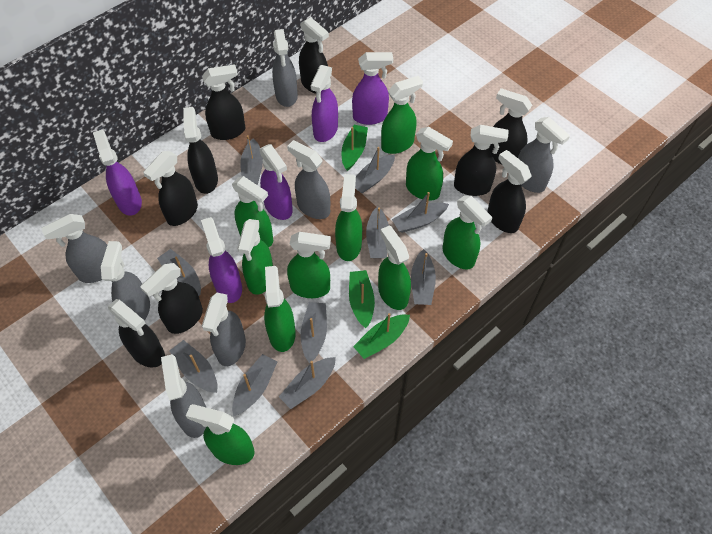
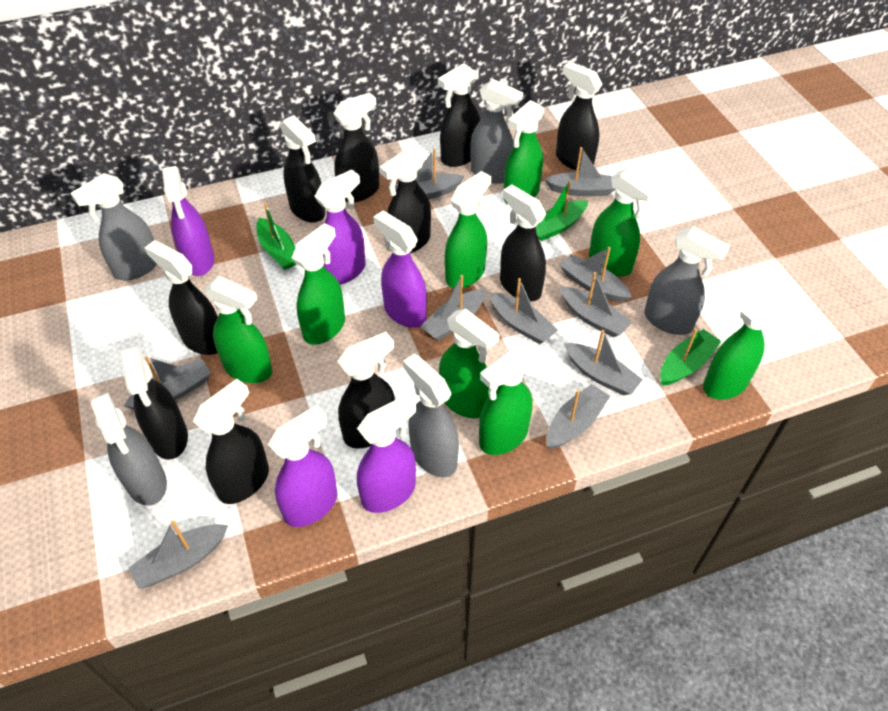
black spray bottle: 9 -> 10
green spray bottle: 10 -> 8
grey spray bottle: 7 -> 5

